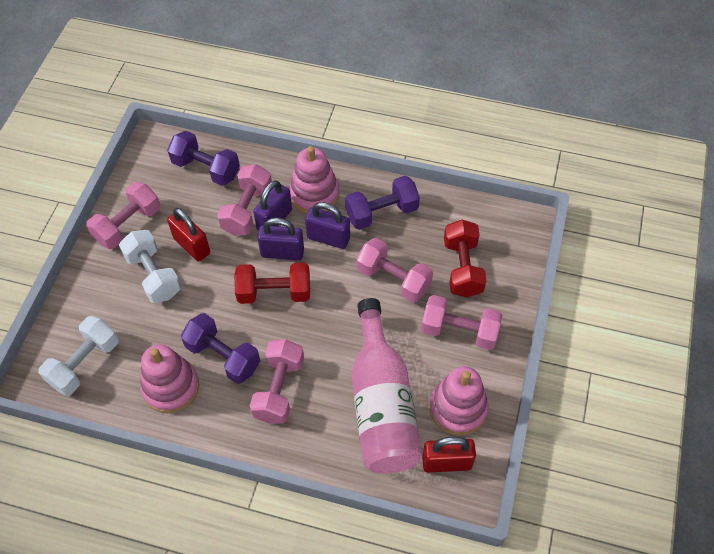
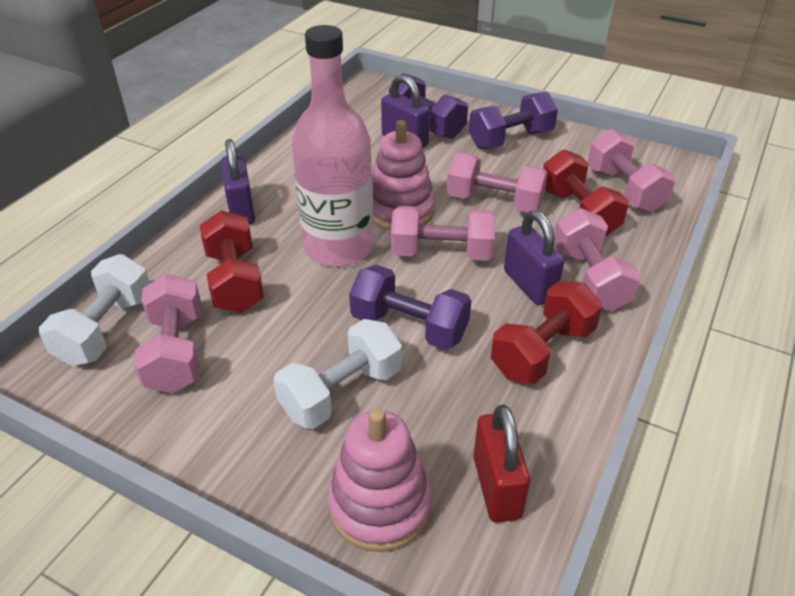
pink stacking toy: 3 -> 2
red dumbbell: 2 -> 3
red padlock: 2 -> 1

